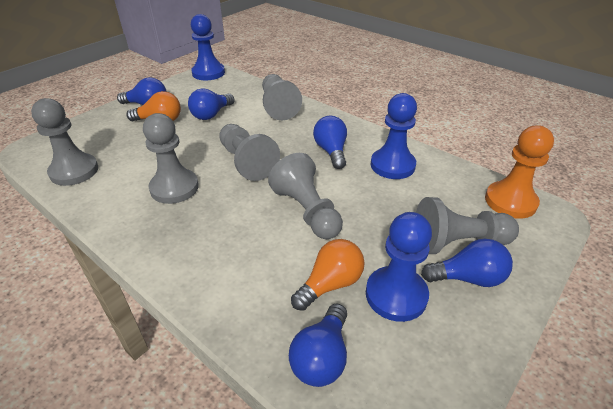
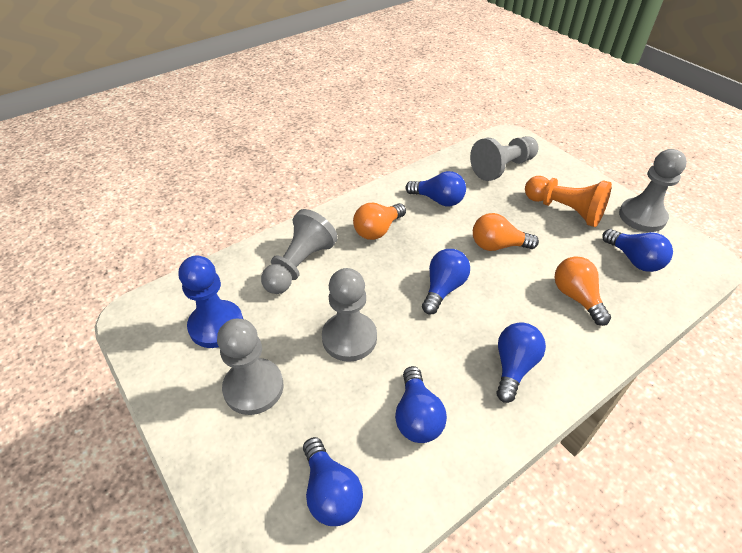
blue light bulb: 5 -> 6
blue pawn: 3 -> 1
grey pawn: 6 -> 5
orange light bulb: 2 -> 3

